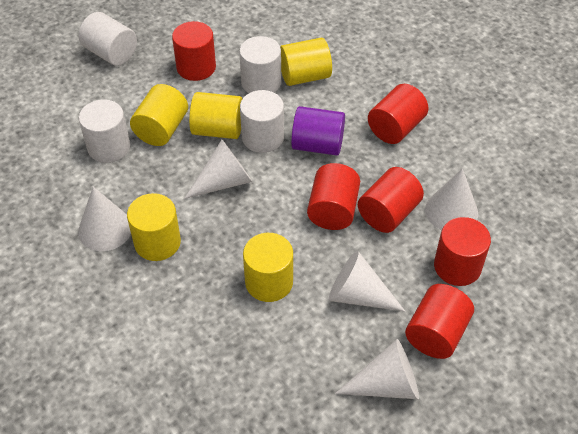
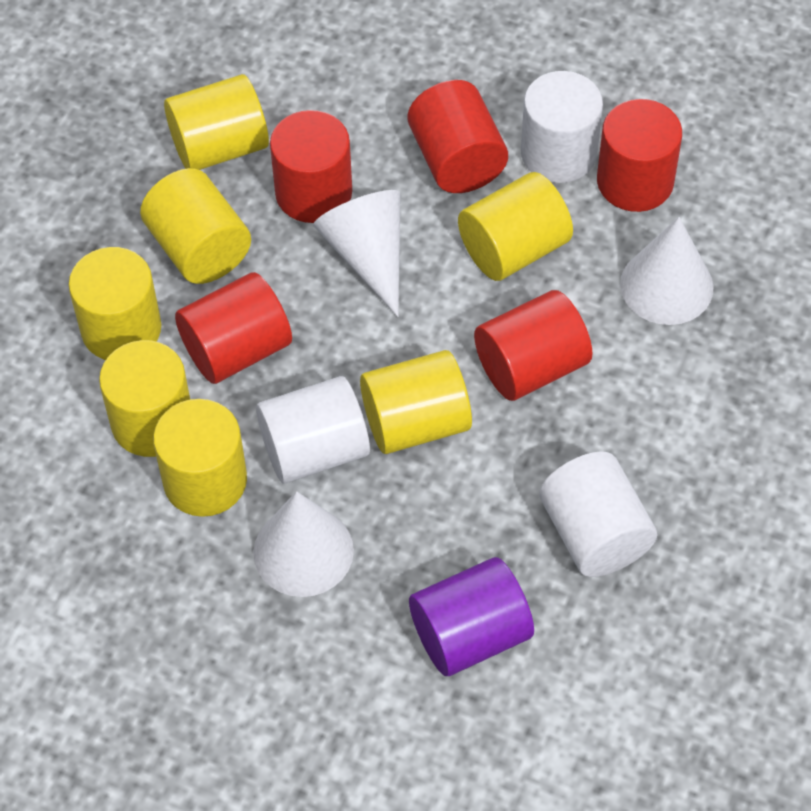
red cylinder: 6 -> 5
white cone: 5 -> 3
white cylinder: 4 -> 3
yellow cylinder: 5 -> 7

